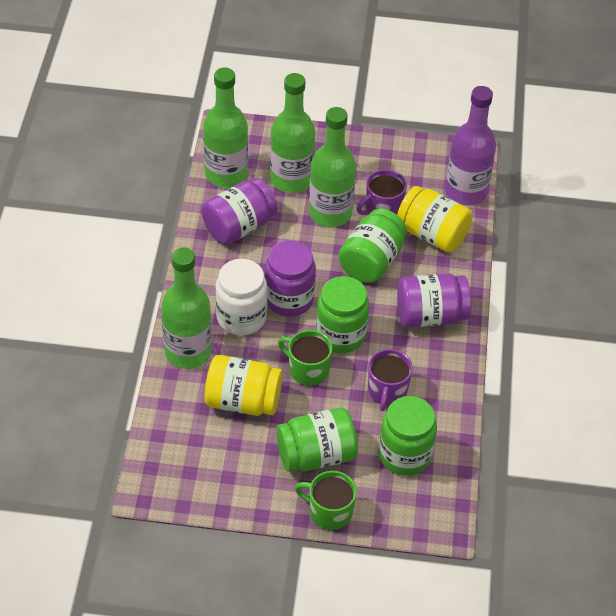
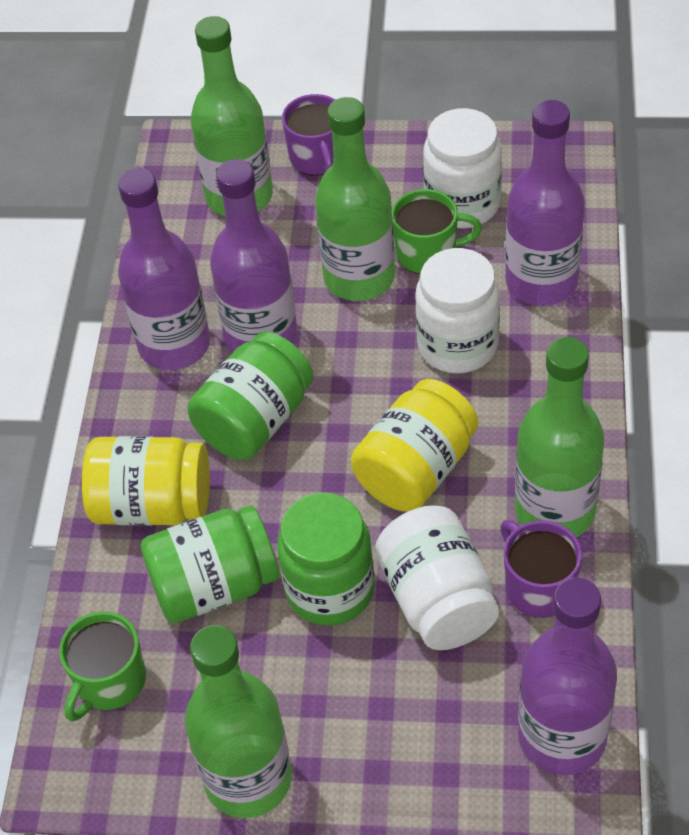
green jar: 4 -> 3
purple bottle: 1 -> 4
purple jar: 3 -> 0
white jar: 1 -> 3

